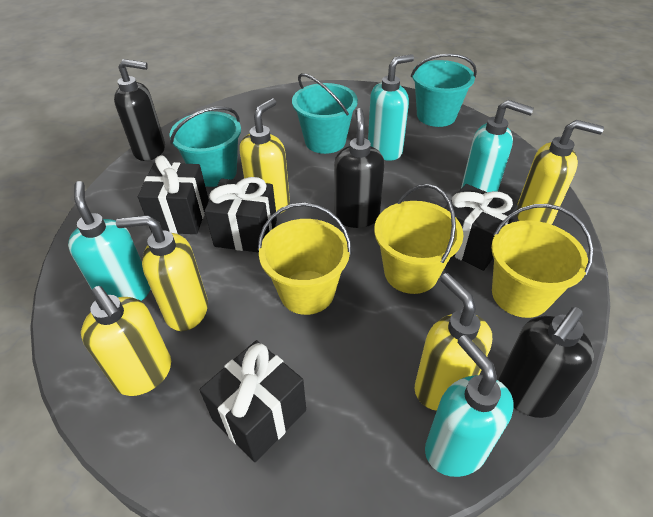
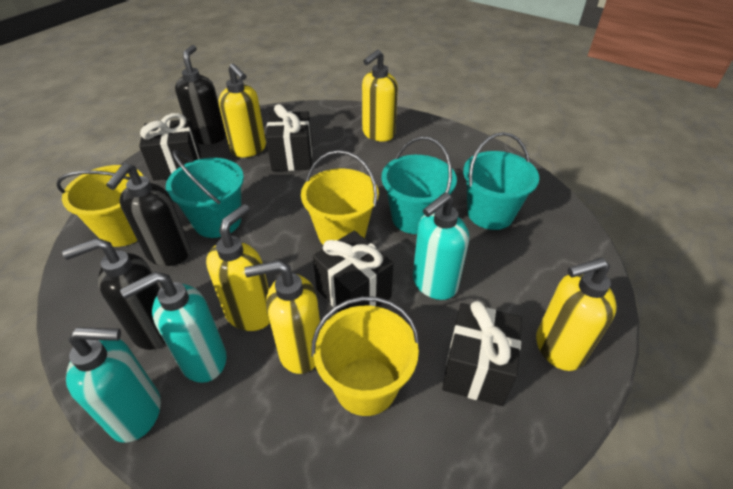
turquoise soap dispenser: 4 -> 3

